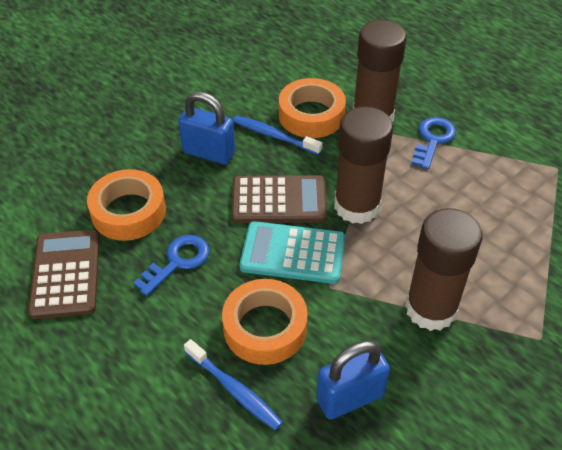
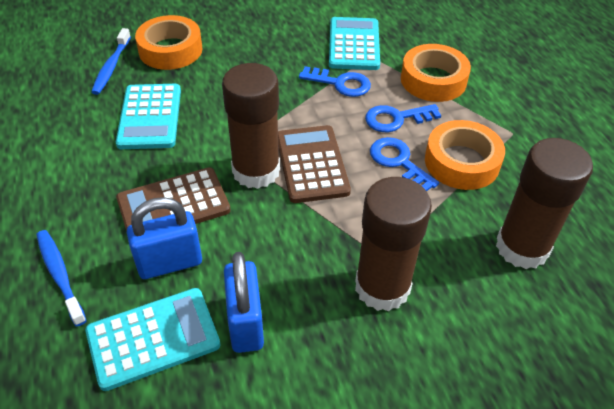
blue key: 2 -> 3
turquoise calculator: 1 -> 3

